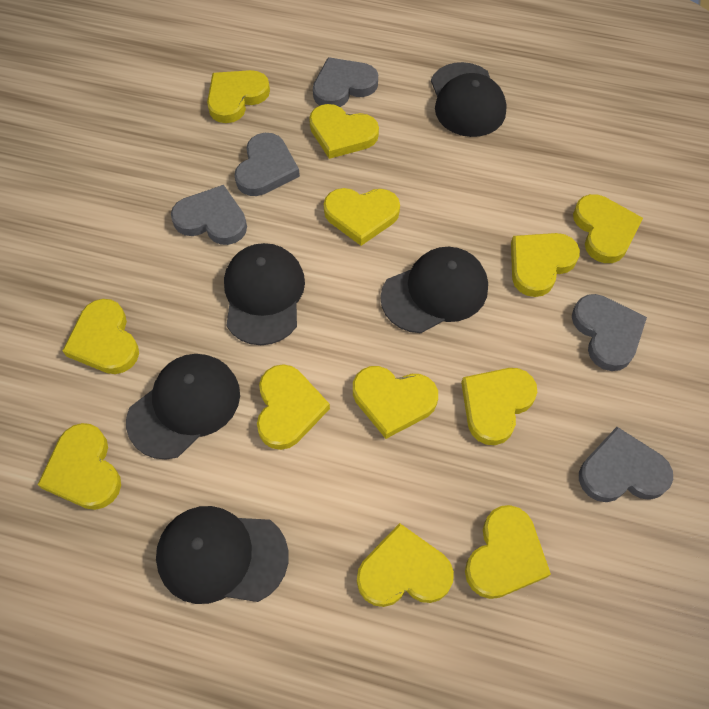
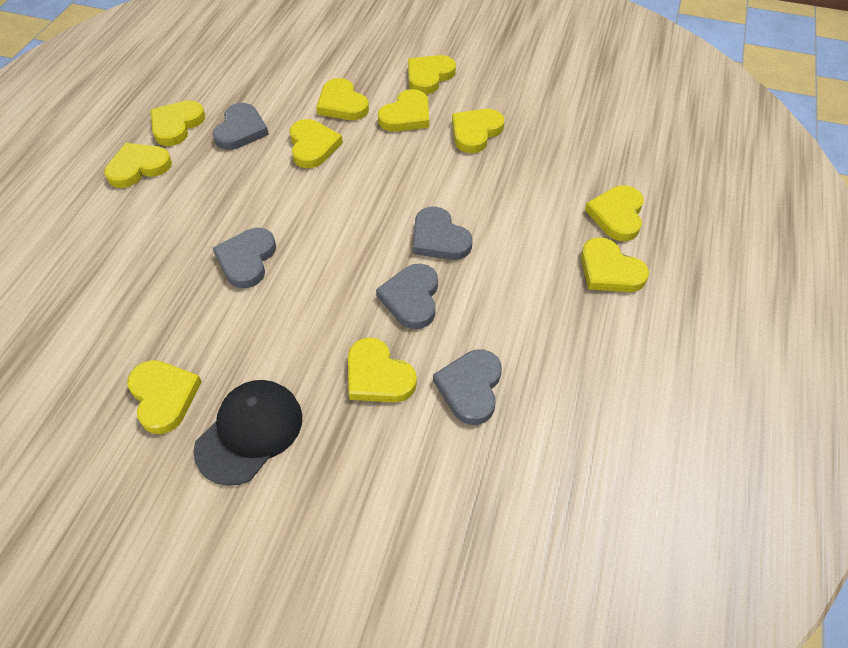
black cap: 5 -> 1
yellow heart: 12 -> 11

